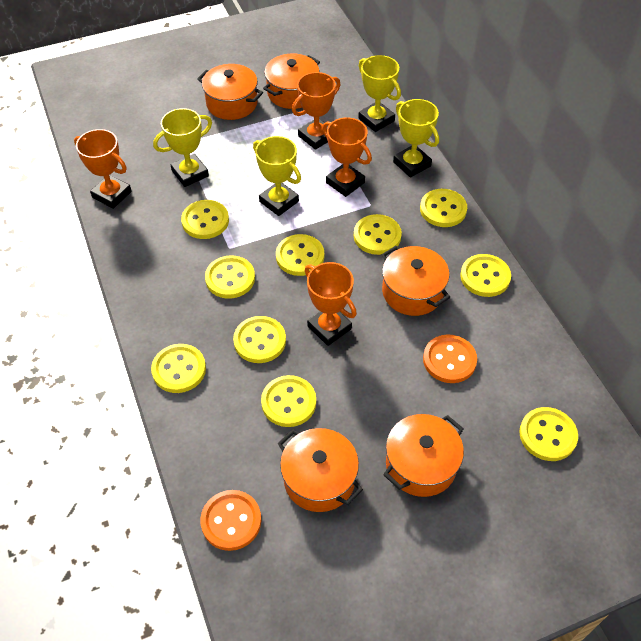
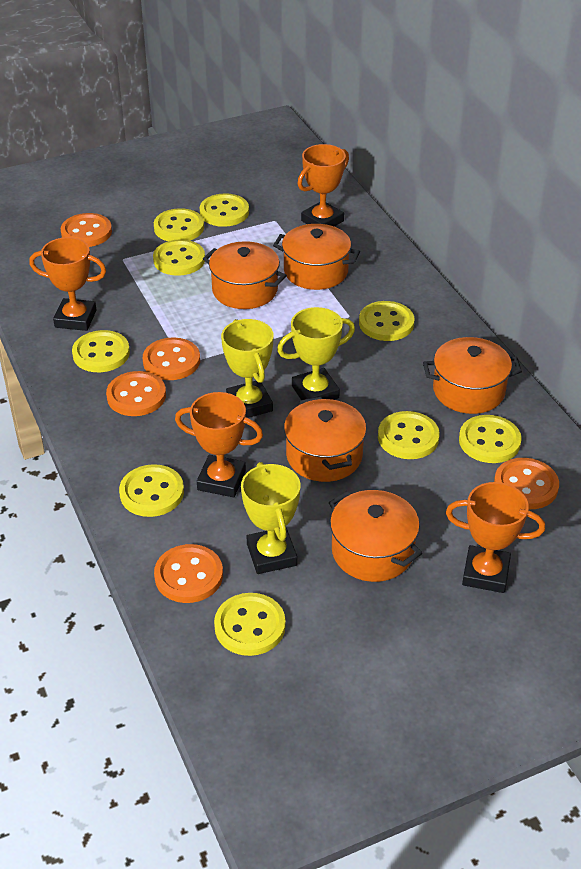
orange button: 2 -> 5
yellow button: 10 -> 9
yellow trophy: 4 -> 3

